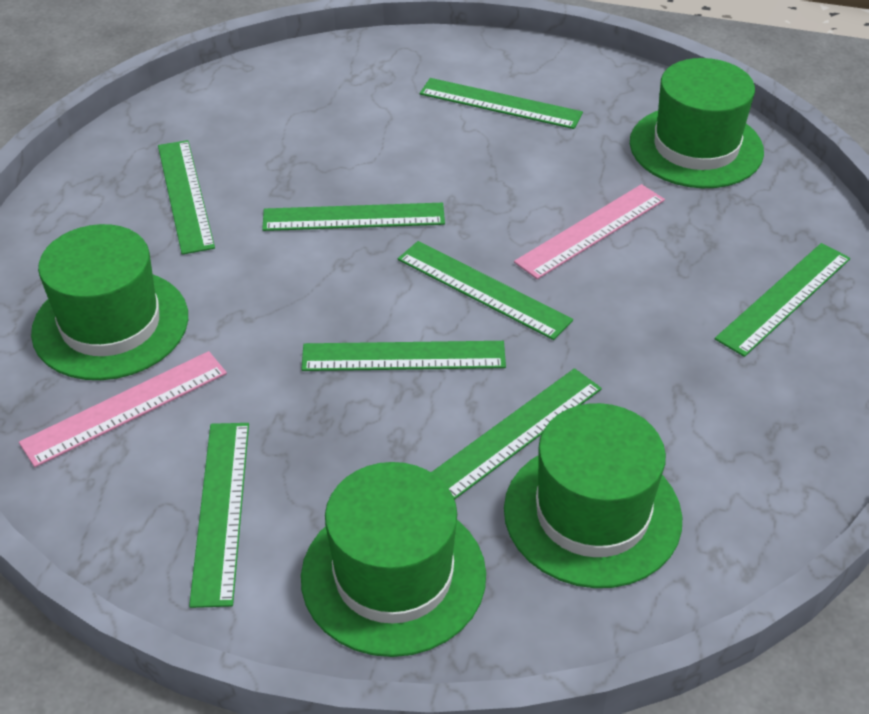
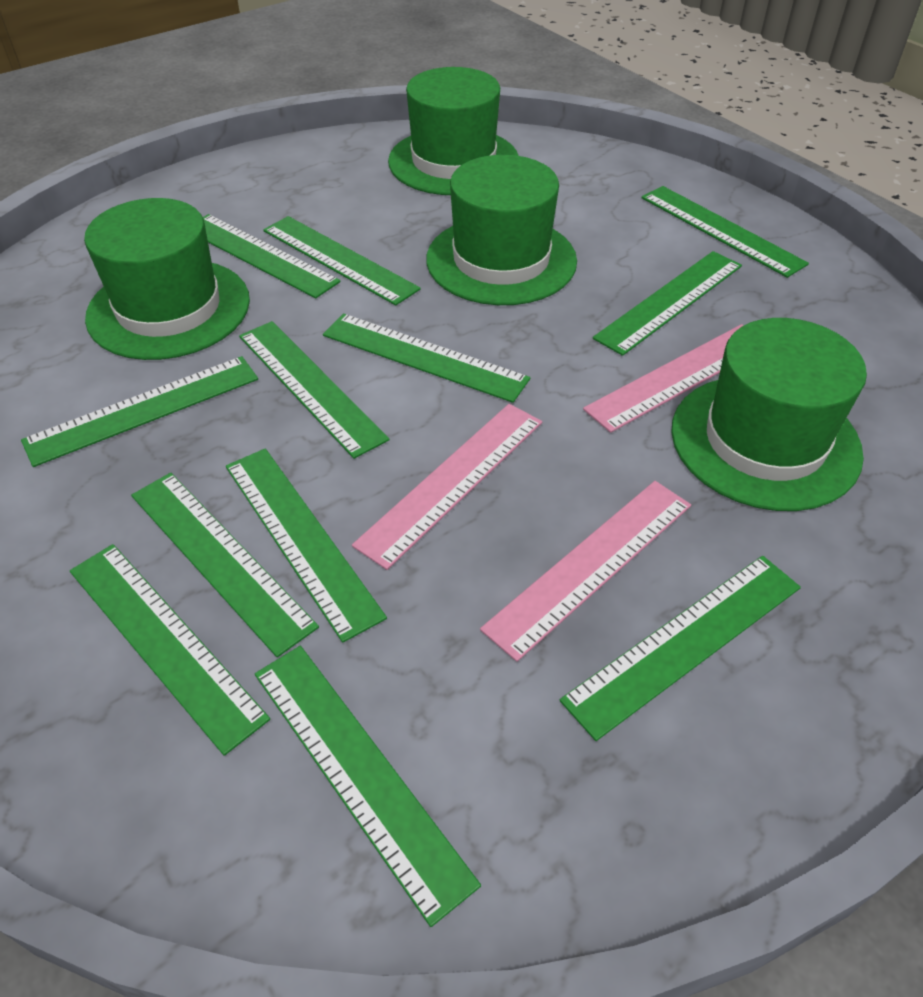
green ruler: 8 -> 12
pink ruler: 2 -> 3

